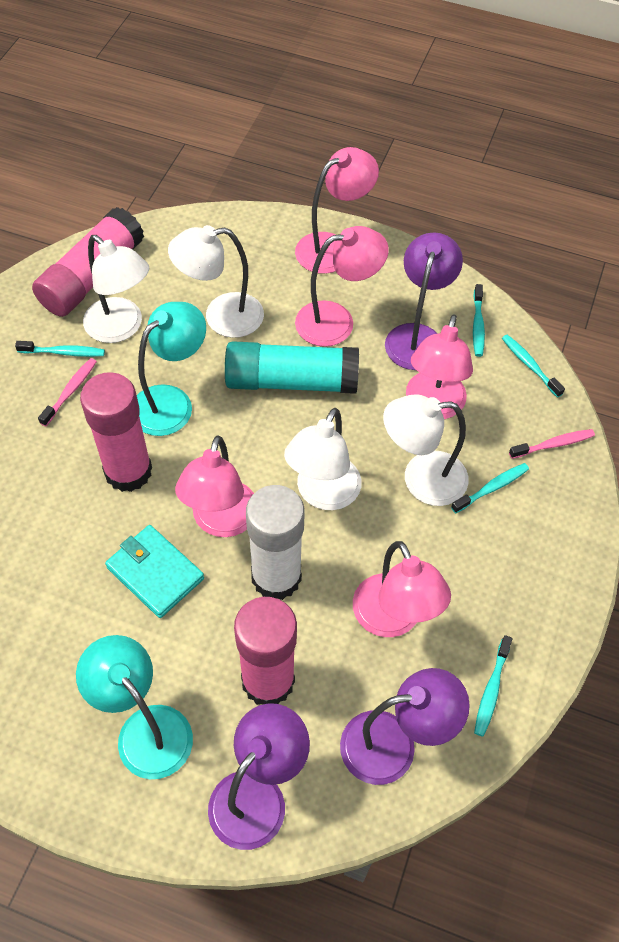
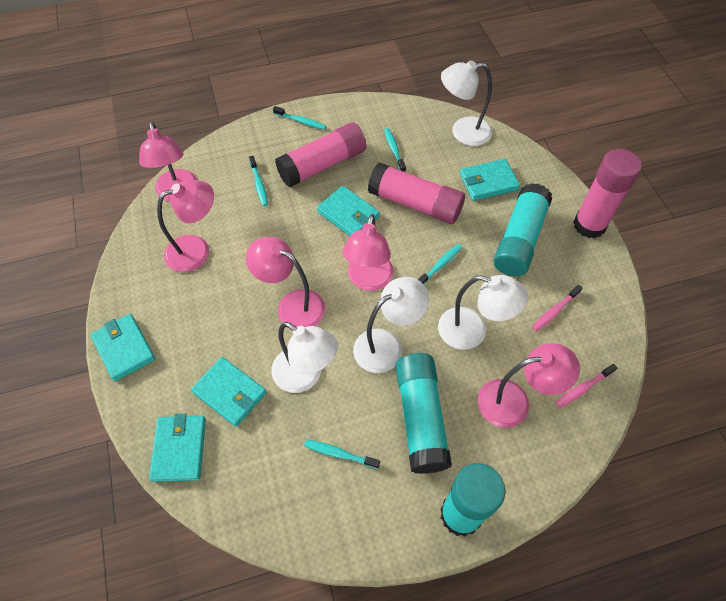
purple lamp: 3 -> 0
turquoise glue stick: 1 -> 3
turquoise lamp: 2 -> 0
turquoise wallet: 1 -> 5
white glue stick: 1 -> 0

